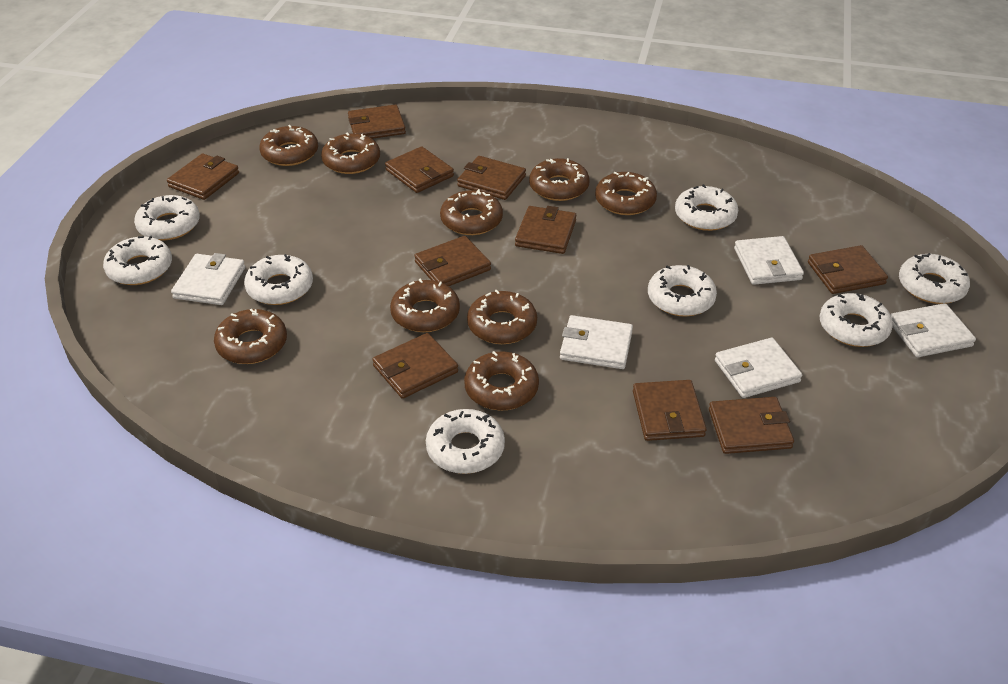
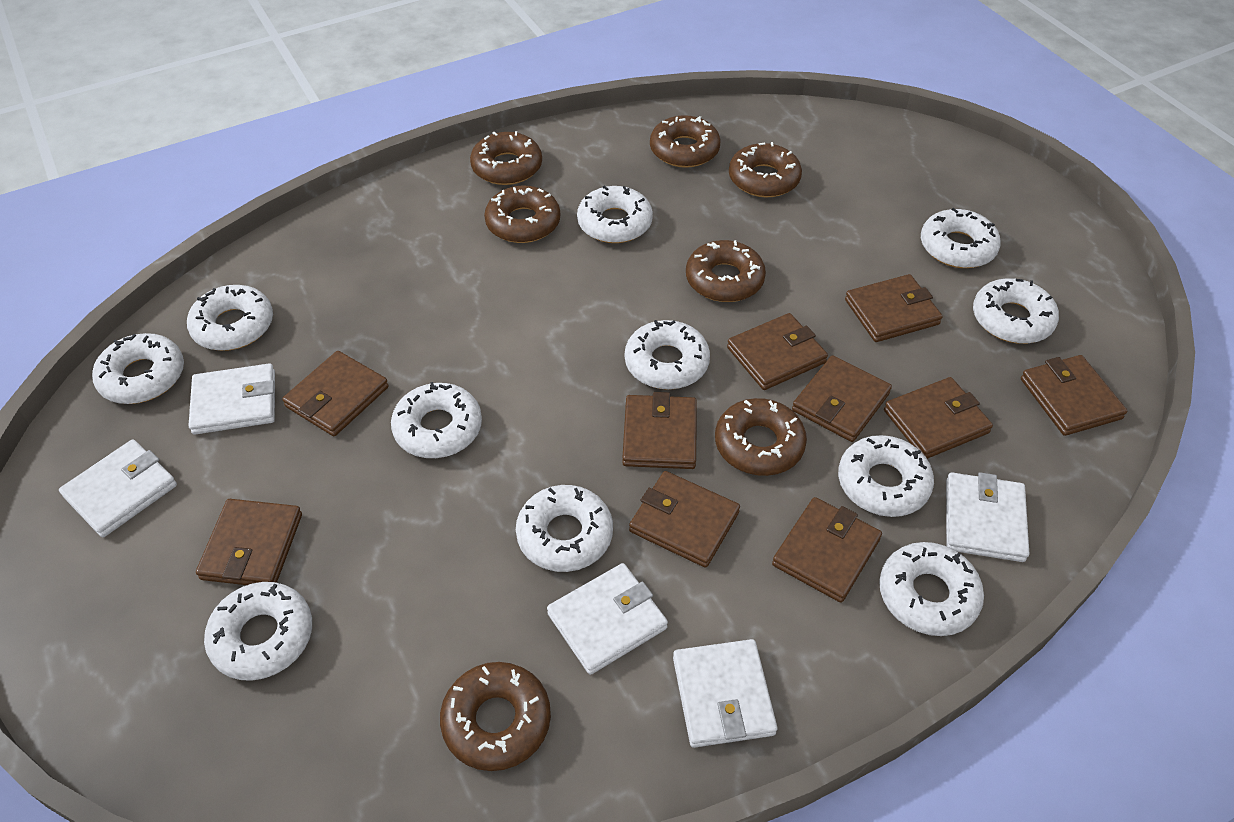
brown donut: 9 -> 7
white donut: 8 -> 11

